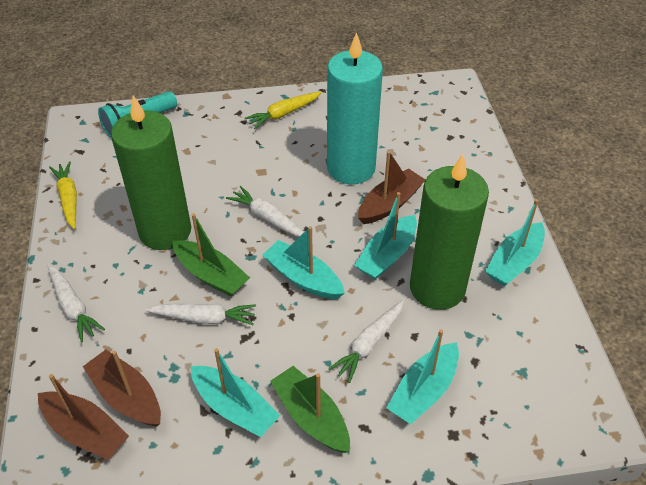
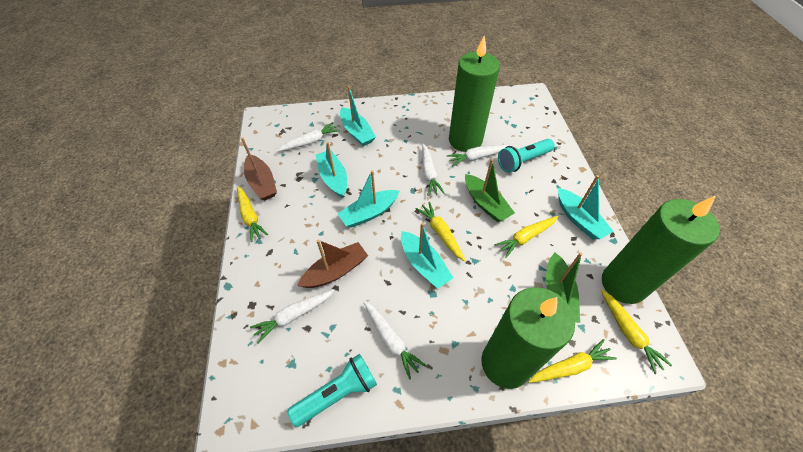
brown boat: 3 -> 2
green candle: 2 -> 3
turquoise candle: 1 -> 0
turquoise flashlight: 1 -> 2
white carrot: 4 -> 5
yellow carrot: 2 -> 5

